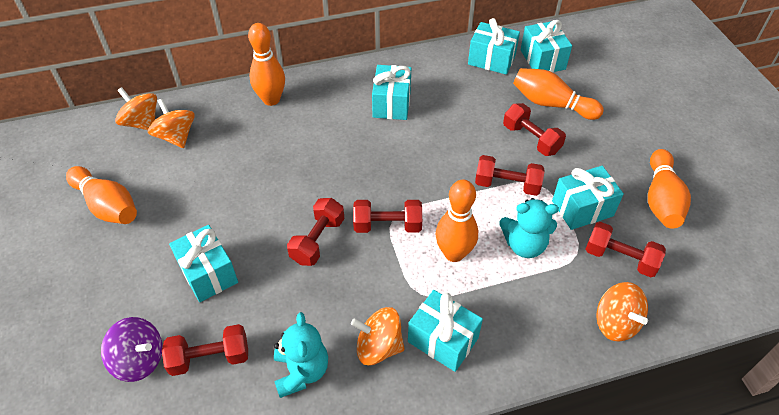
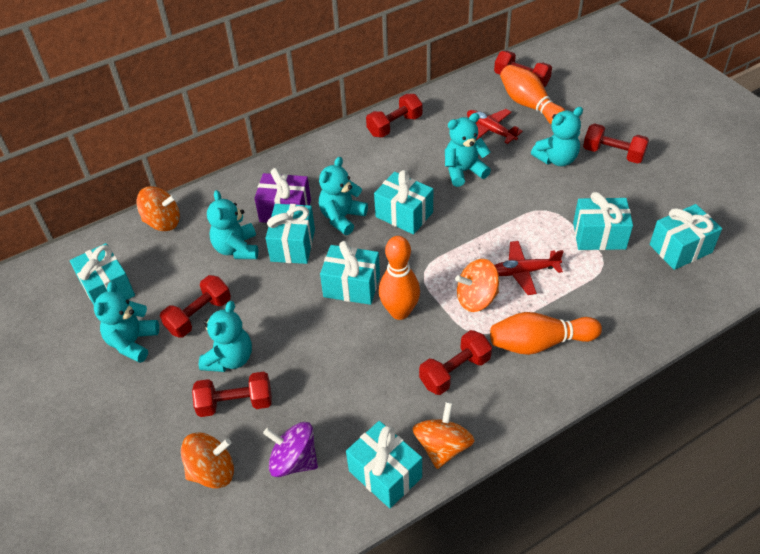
orange bowling pin: 5 -> 3
purple gift: 0 -> 1
red plane: 0 -> 2
turquoise gift: 6 -> 7
turquoise teddy bear: 2 -> 6

